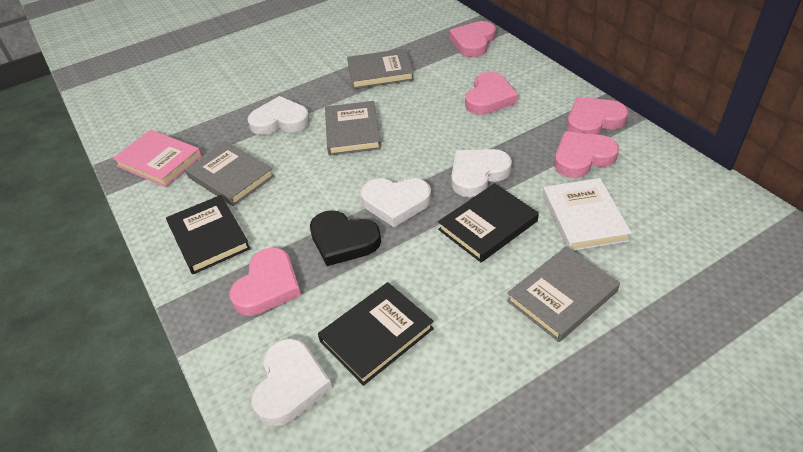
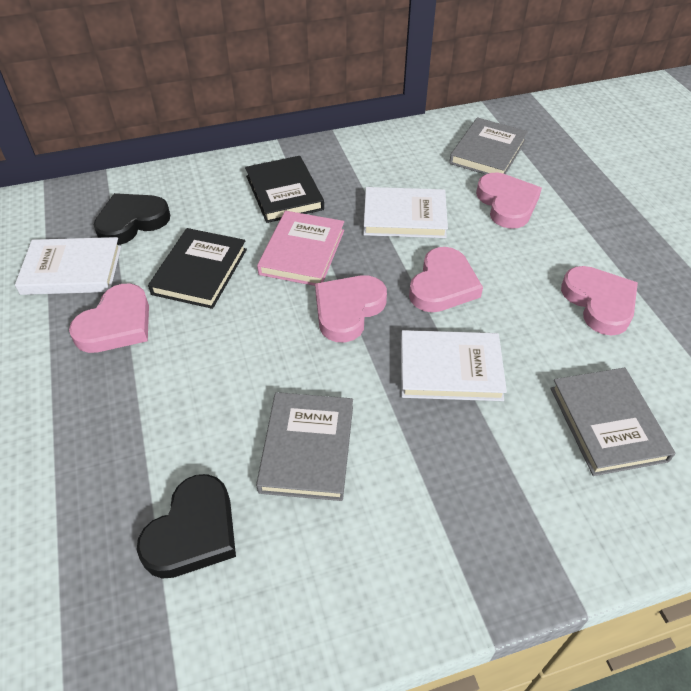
black book: 3 -> 2
black heart: 1 -> 2
grey book: 4 -> 3
white book: 1 -> 3
white heart: 4 -> 0

